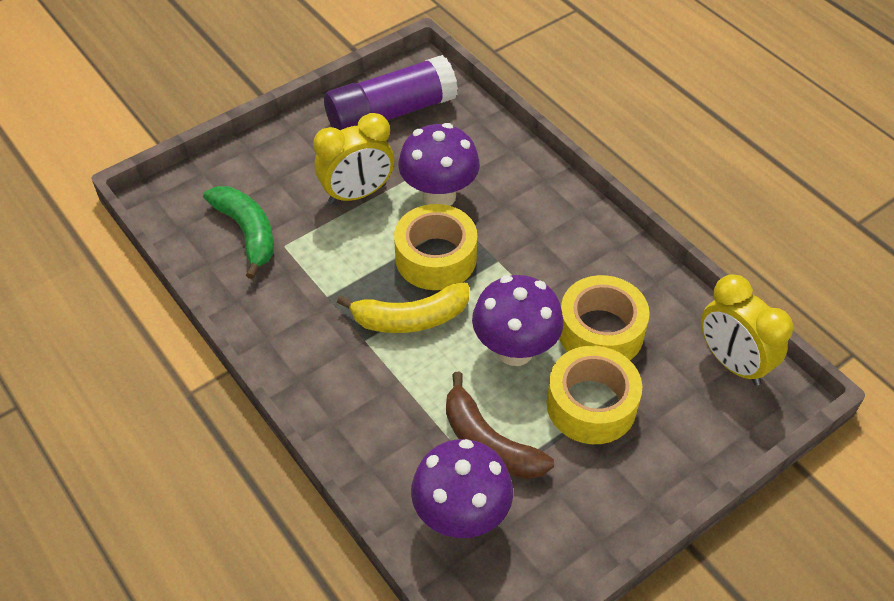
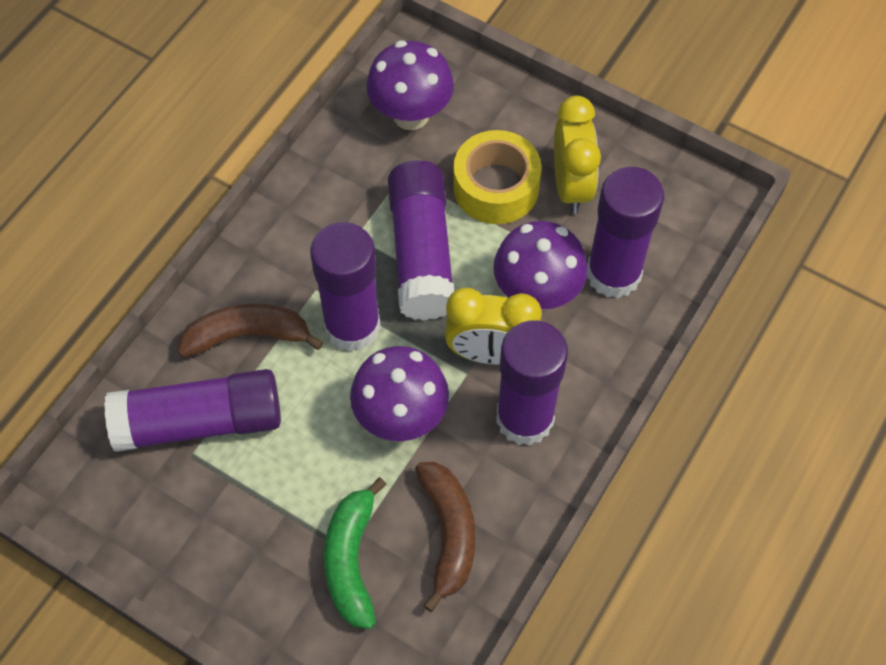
brown banana: 1 -> 2
purple glue stick: 1 -> 5
yellow banana: 1 -> 0
yellow tape: 3 -> 1

